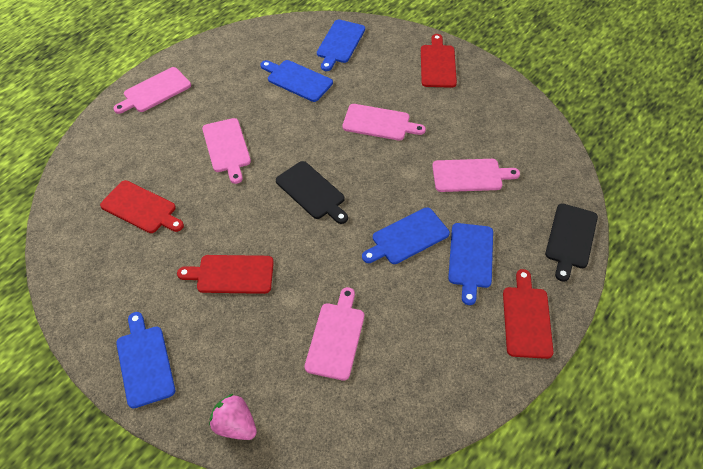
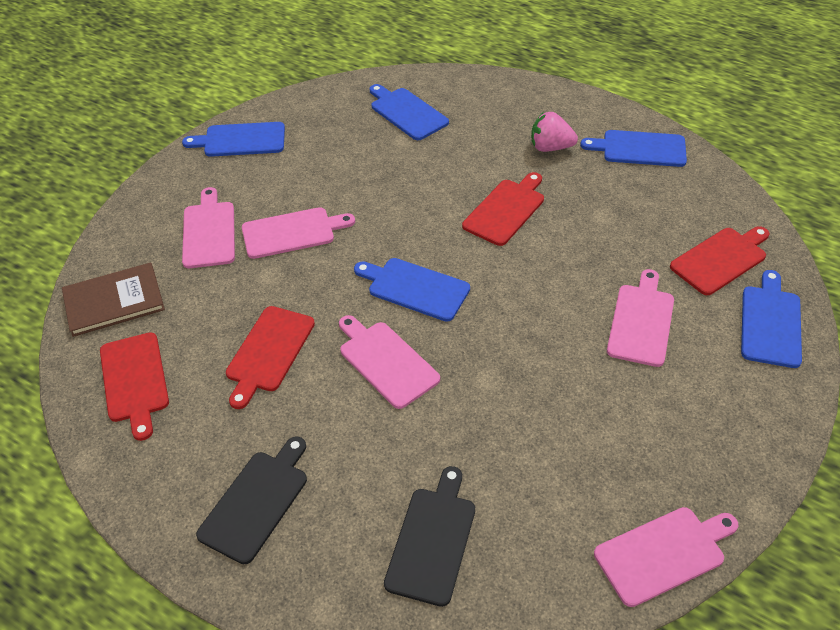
brown book: 0 -> 1

